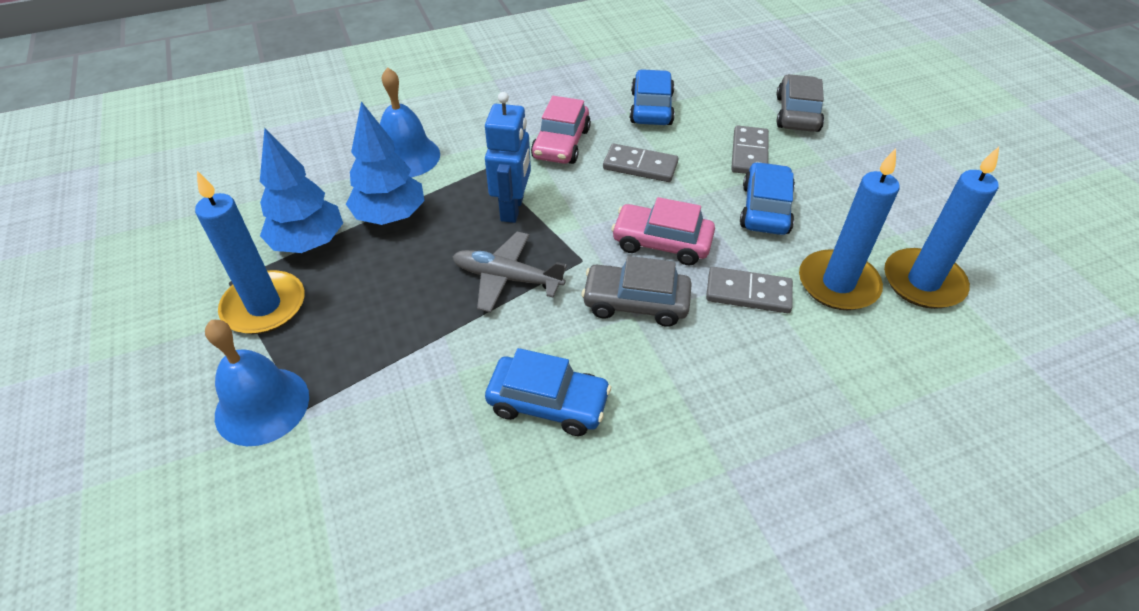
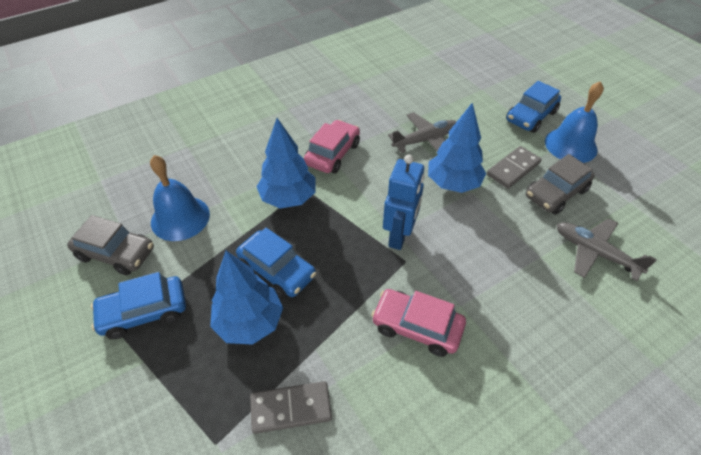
blue candle: 3 -> 0
blue tree: 2 -> 3
grey domino: 3 -> 2
grey plane: 1 -> 2

